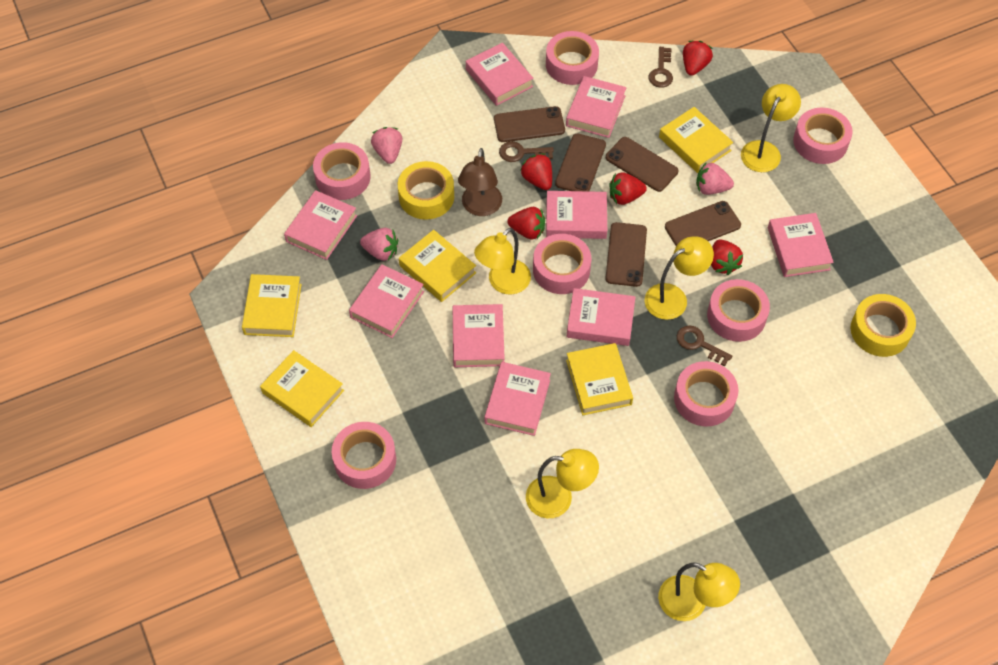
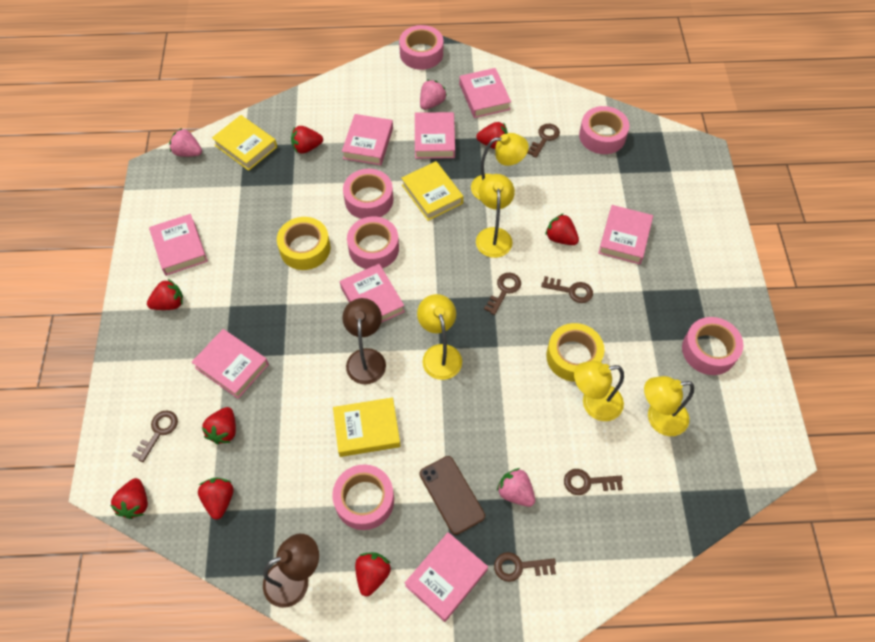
brown key: 3 -> 6
brown lamp: 1 -> 2
brown phone: 5 -> 1
pink book: 9 -> 8
pink tape: 7 -> 6
red strawberry: 5 -> 8
yellow book: 5 -> 3

